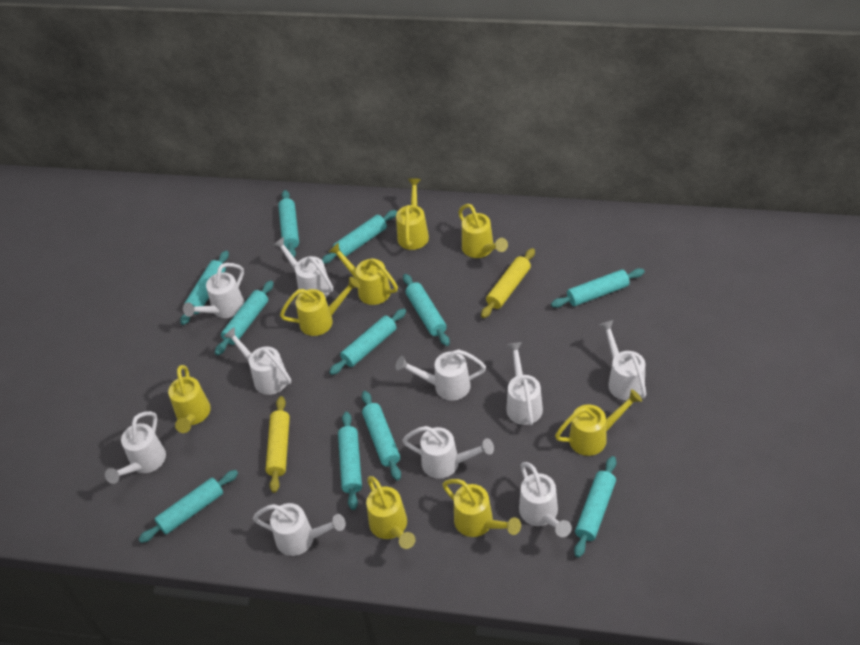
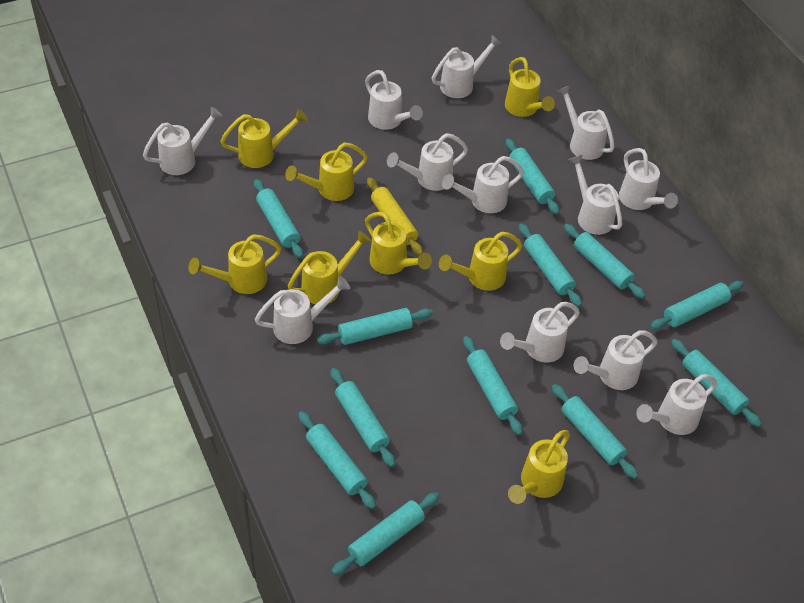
turquoise rolling pin: 11 -> 12
white watering can: 10 -> 12
yellow rolling pin: 2 -> 1

